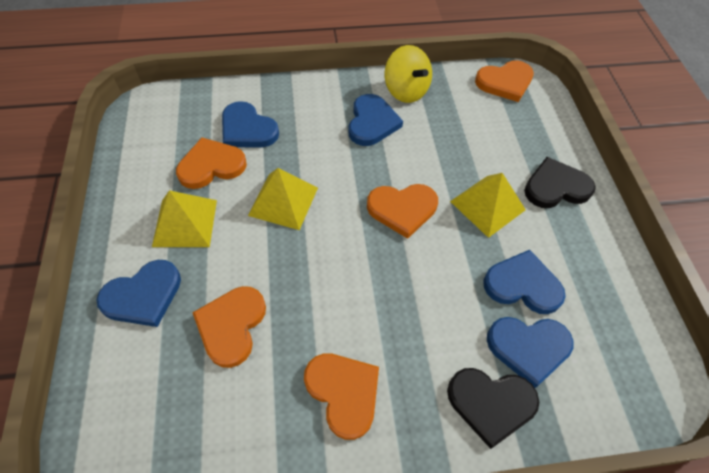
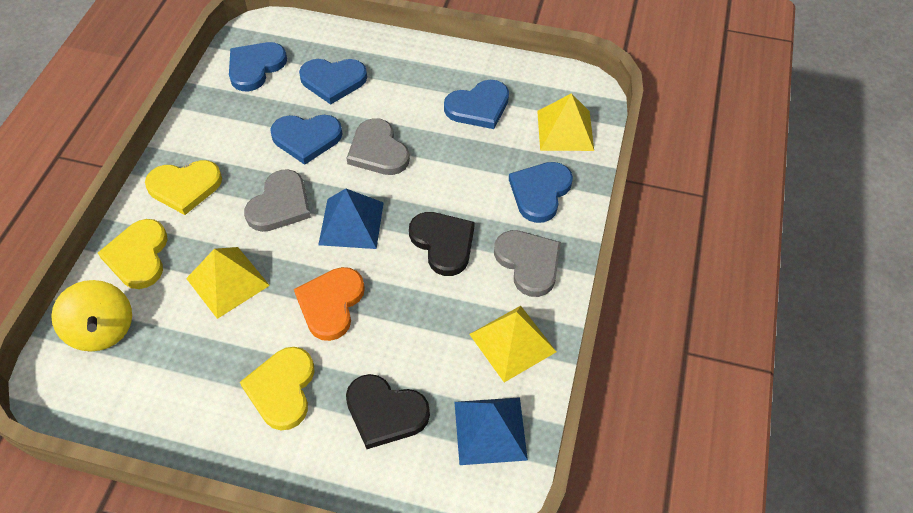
blue pyramid: 0 -> 2
grey heart: 0 -> 3
orange heart: 5 -> 1
yellow heart: 0 -> 3

